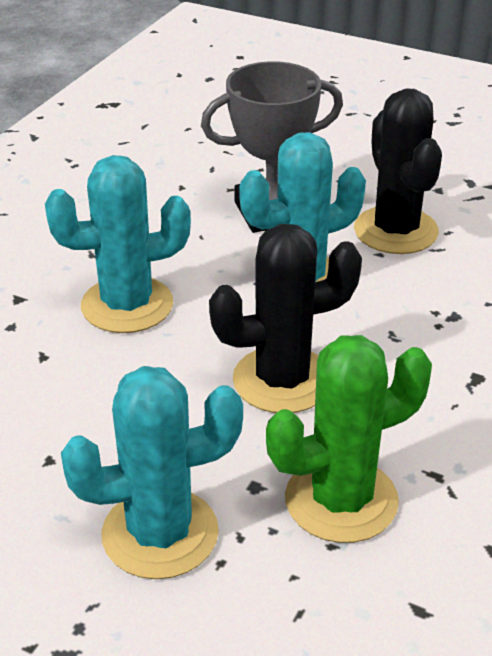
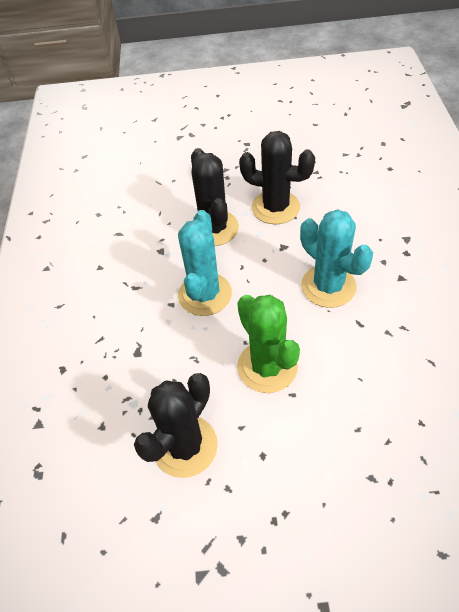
black cactus: 2 -> 3
grey trophy: 1 -> 0
turquoise cactus: 3 -> 2

